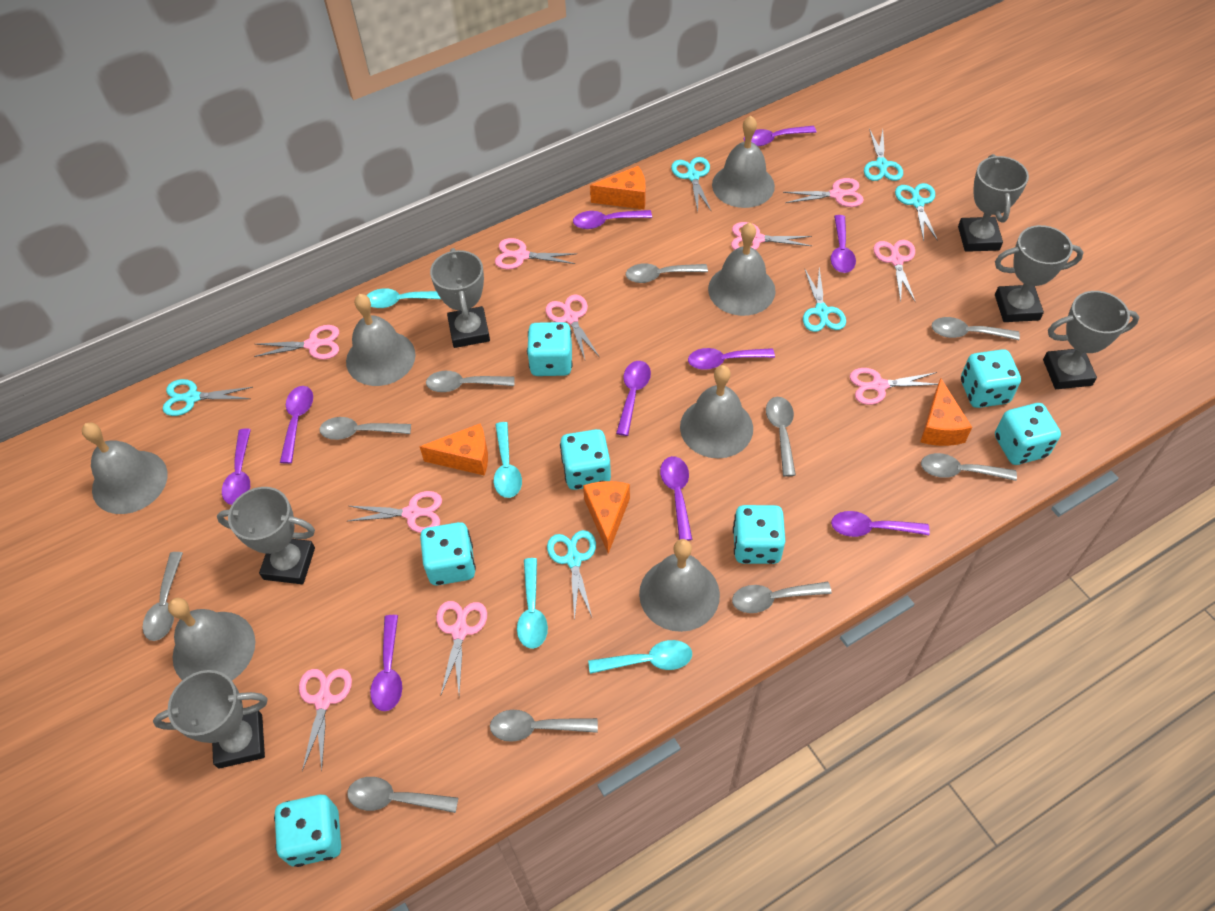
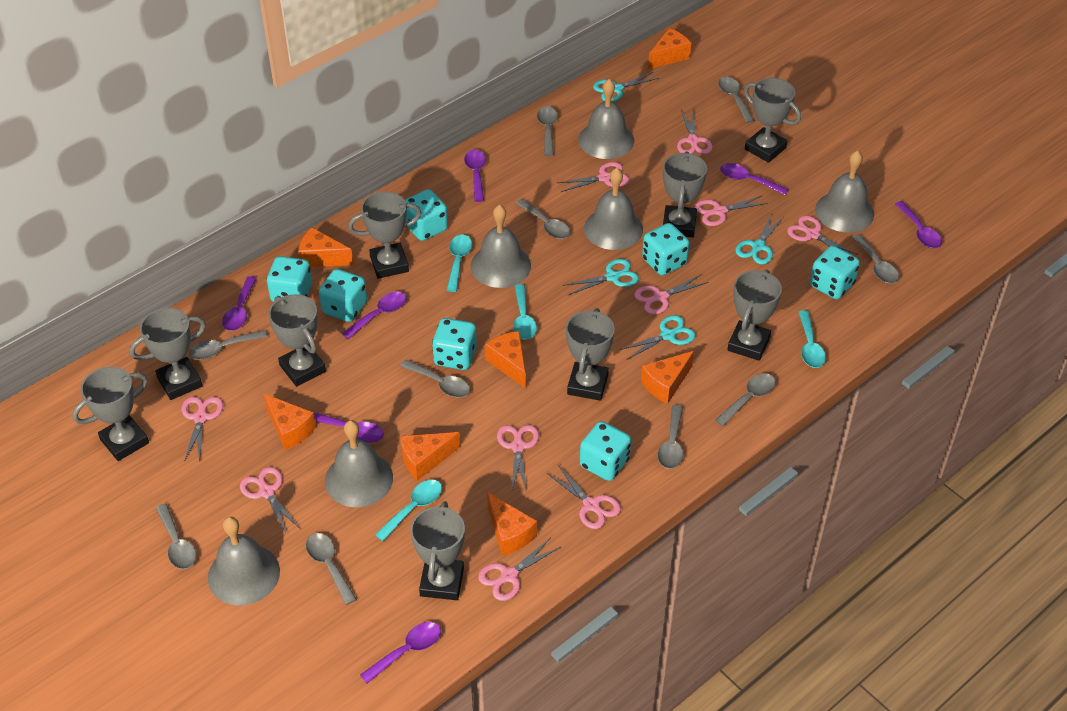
grey bell: 7 -> 6
grey trophy: 6 -> 9
orange cheese: 4 -> 7
purple spoon: 10 -> 7
turquoise scissors: 6 -> 4

